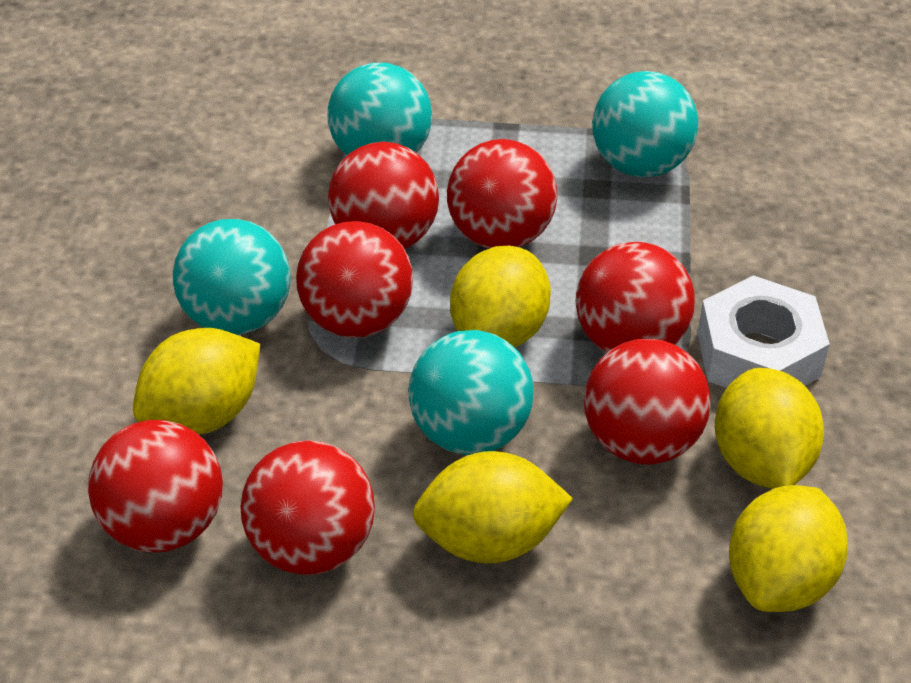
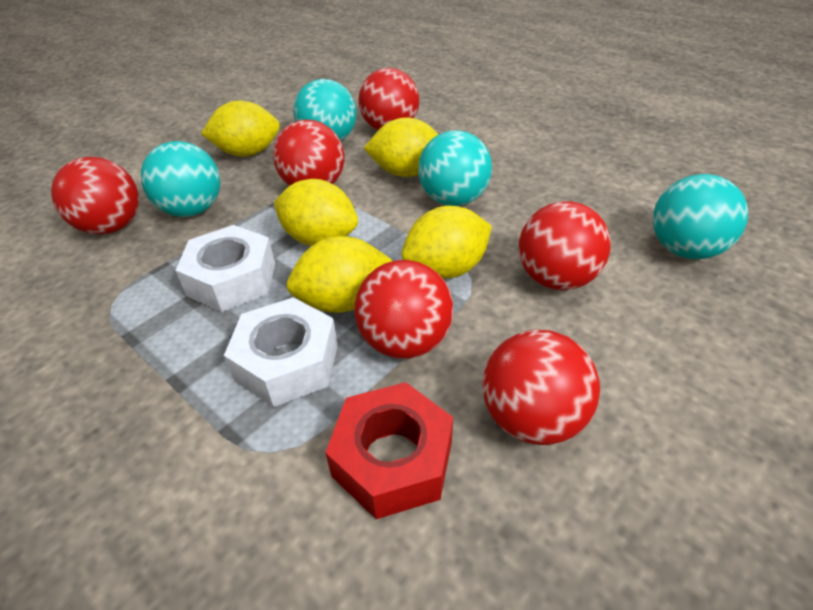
red ball: 7 -> 6
red nut: 0 -> 1
white nut: 1 -> 2

